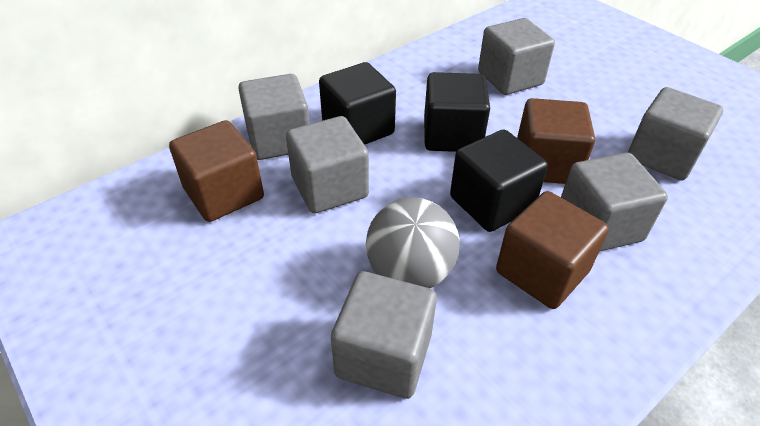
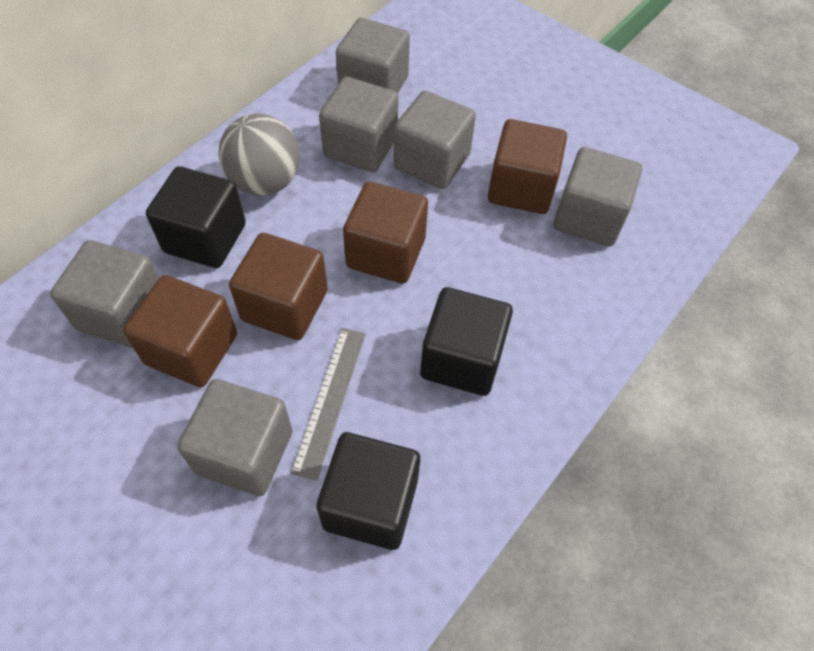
brown cube: 3 -> 4
grey ruler: 0 -> 1

